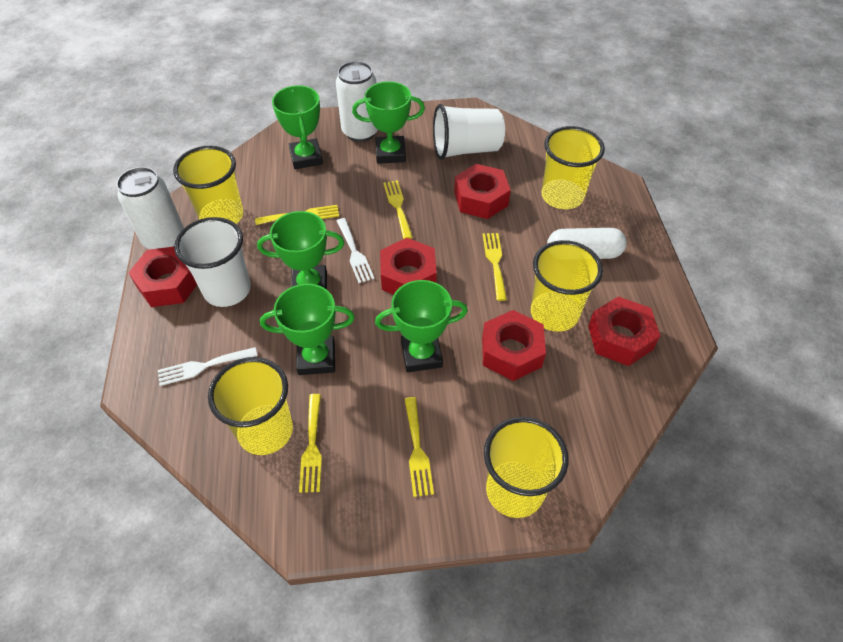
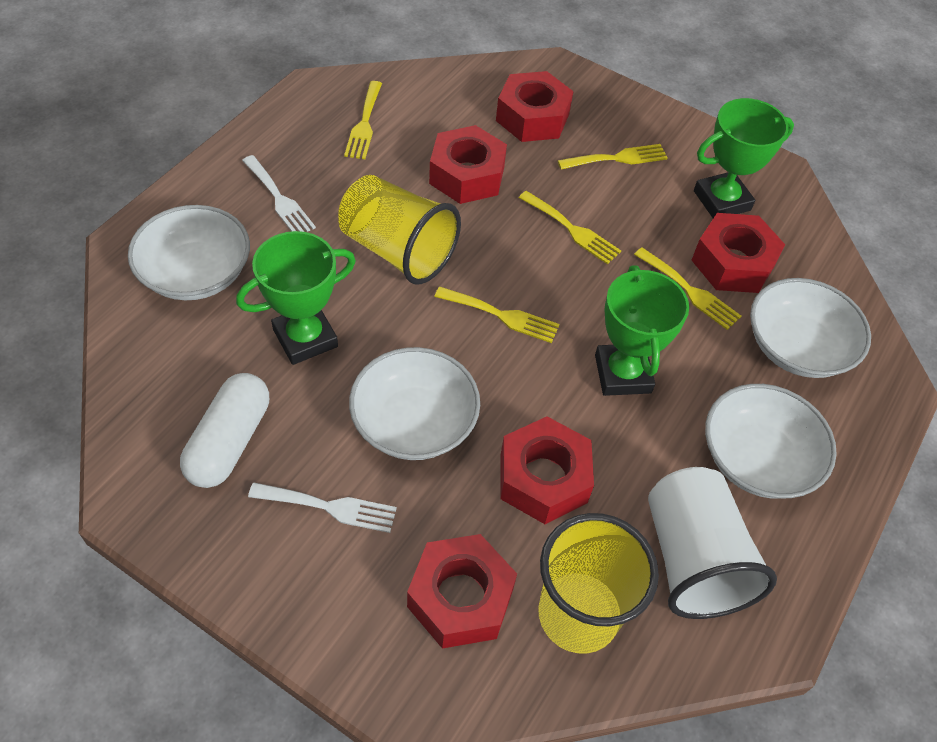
green trophy: 5 -> 3
white bowl: 0 -> 4
white can: 2 -> 0
white cup: 2 -> 1
yellow cup: 5 -> 2

